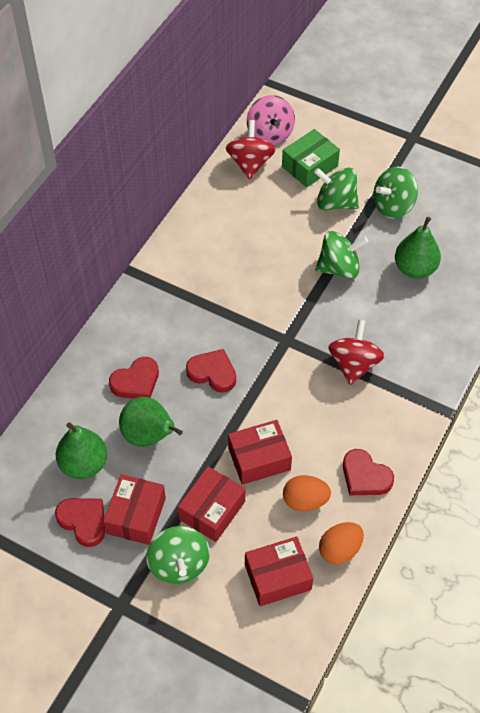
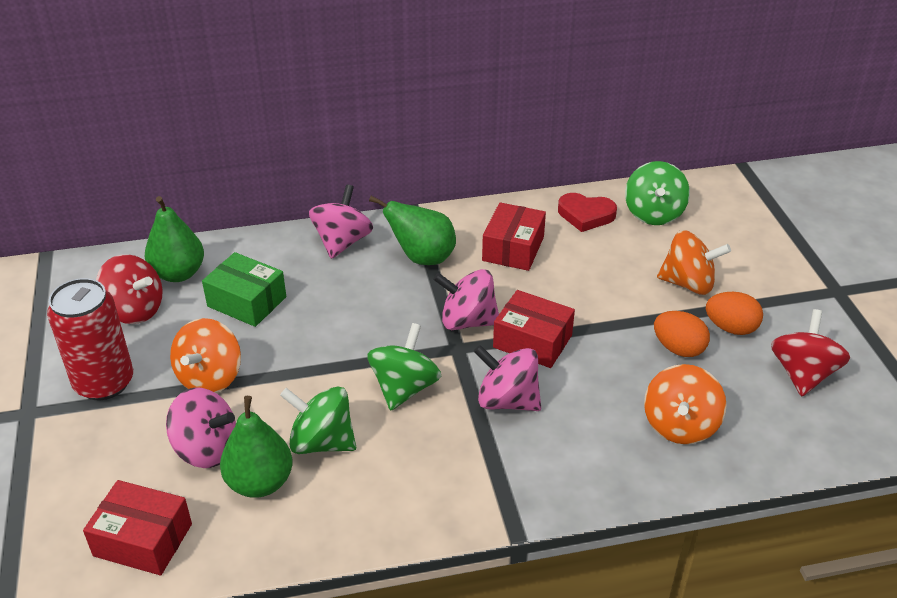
green spinning top: 4 -> 3
orange spinning top: 0 -> 3
pink spinning top: 1 -> 4
red box: 4 -> 3
red can: 0 -> 1
red heart: 4 -> 1

